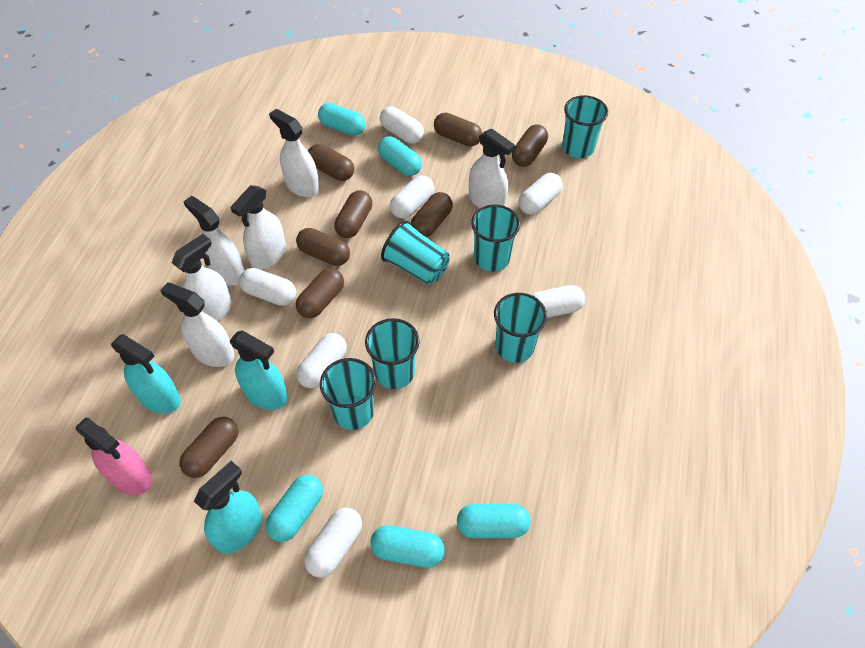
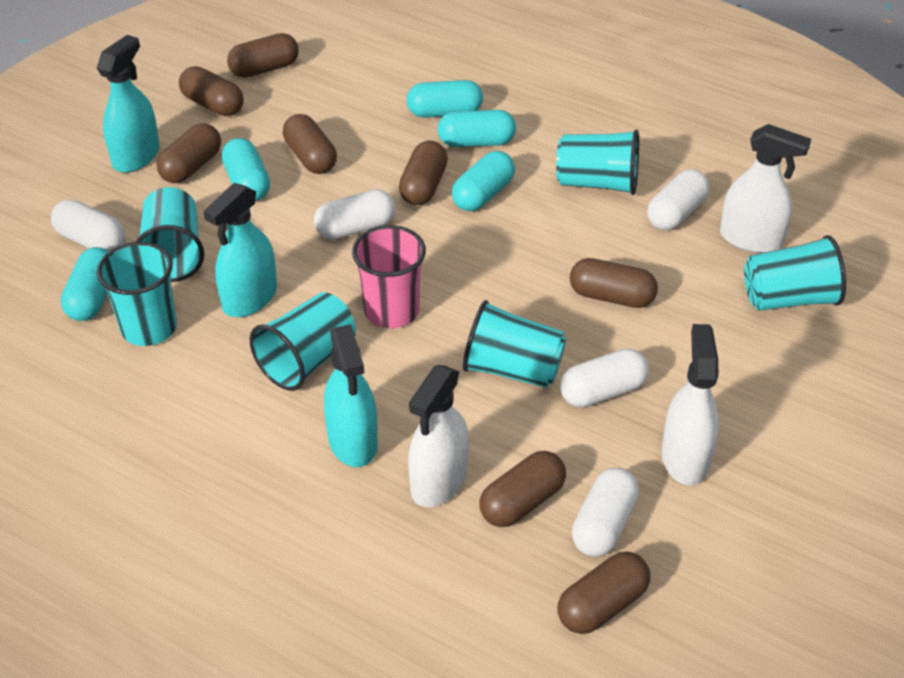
pink cup: 0 -> 1
pink spray bottle: 1 -> 0
white capsule: 7 -> 5
white spray bottle: 6 -> 3

